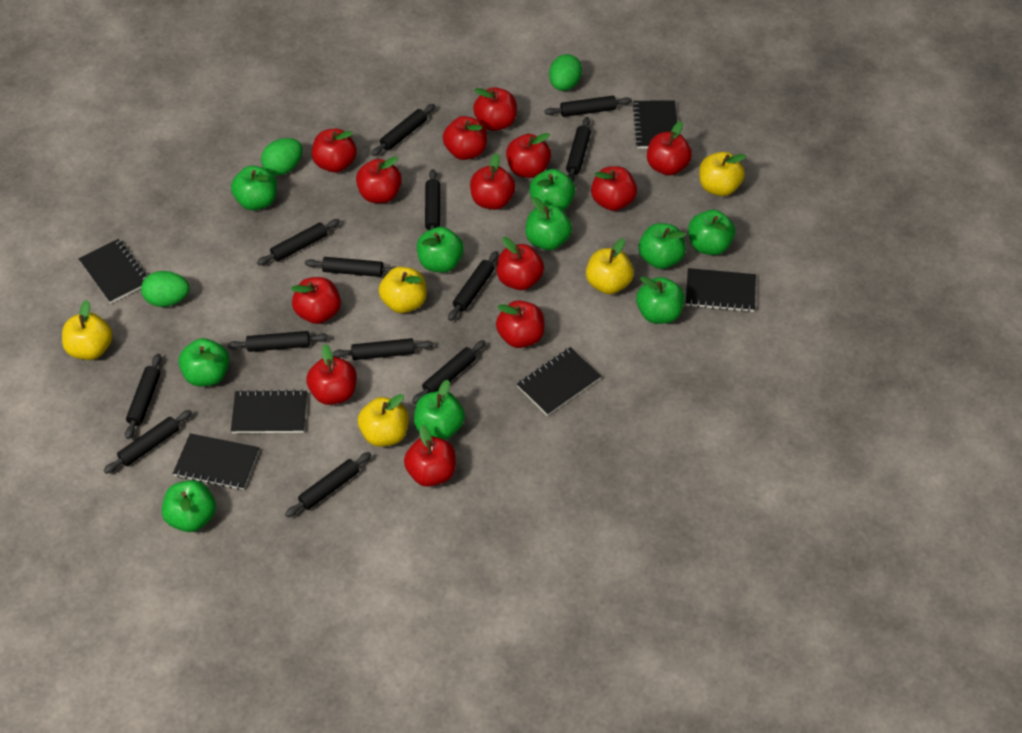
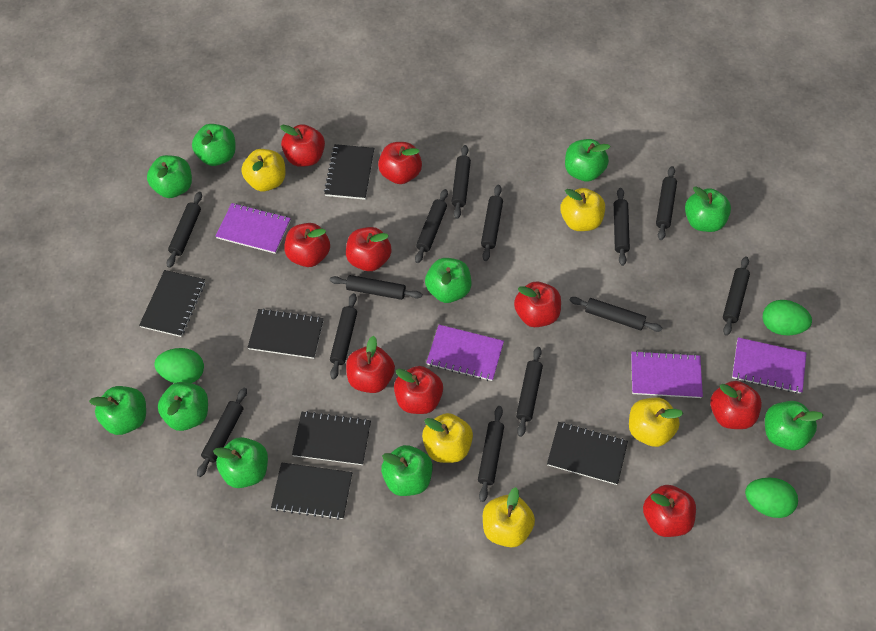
purple notebook: 0 -> 4
red apple: 13 -> 9

